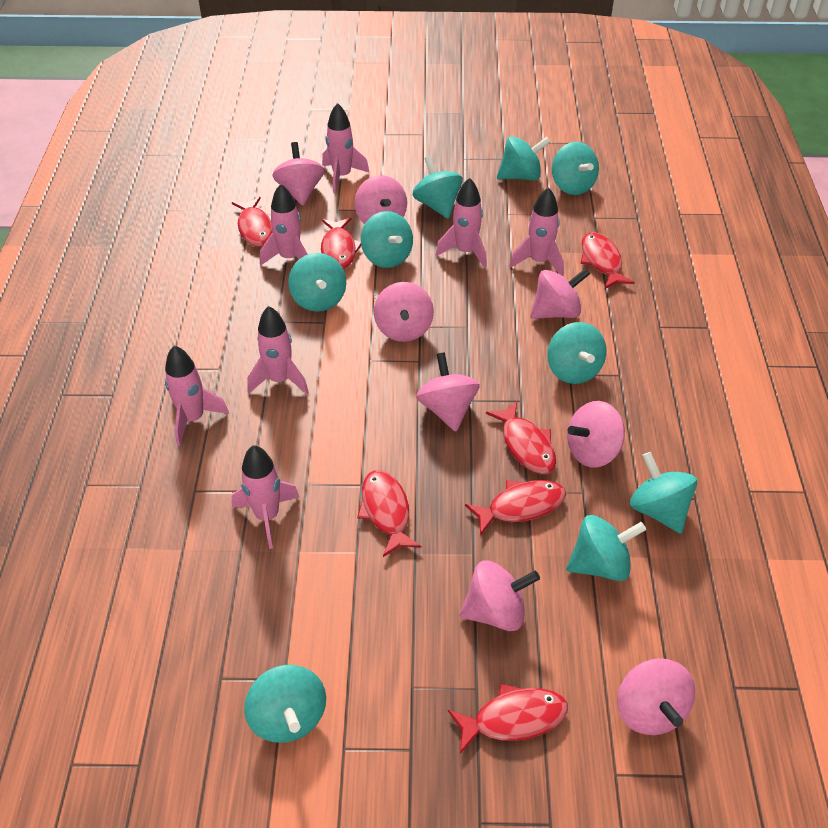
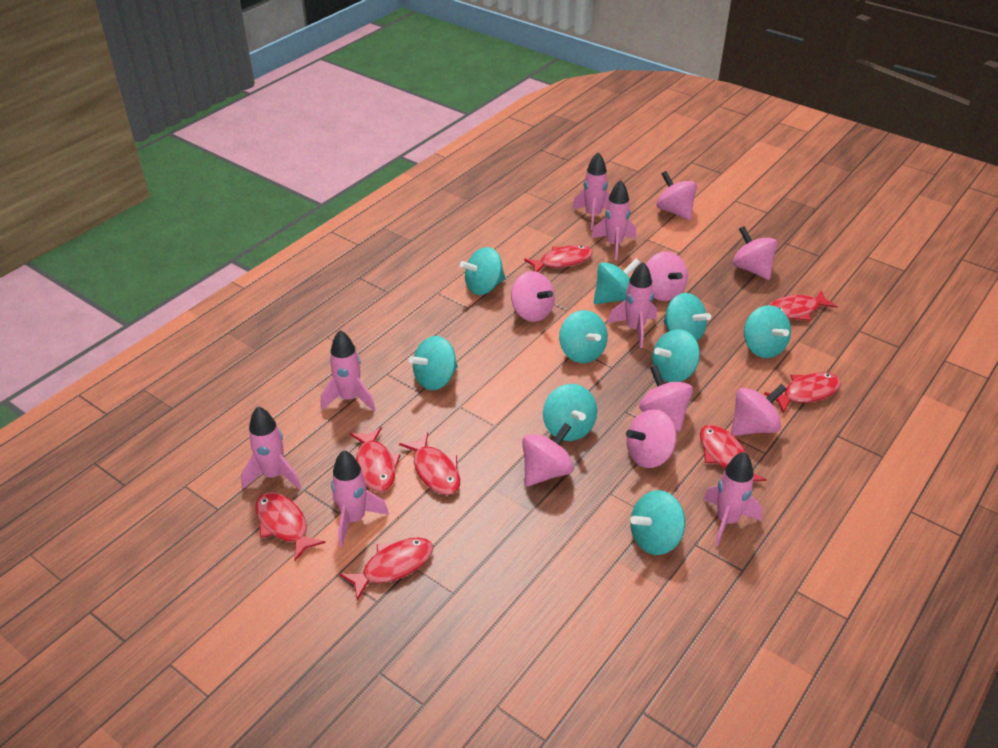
red fish: 7 -> 8

